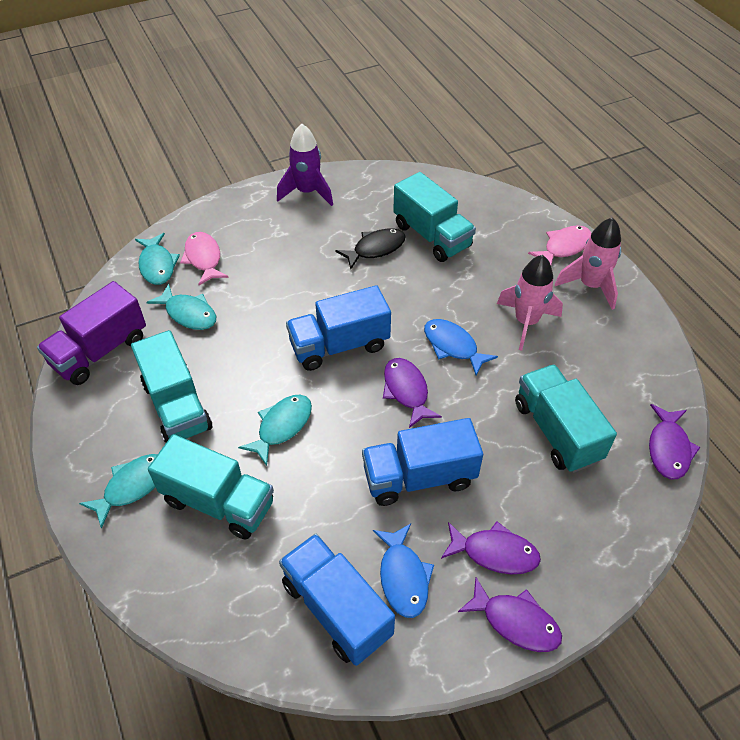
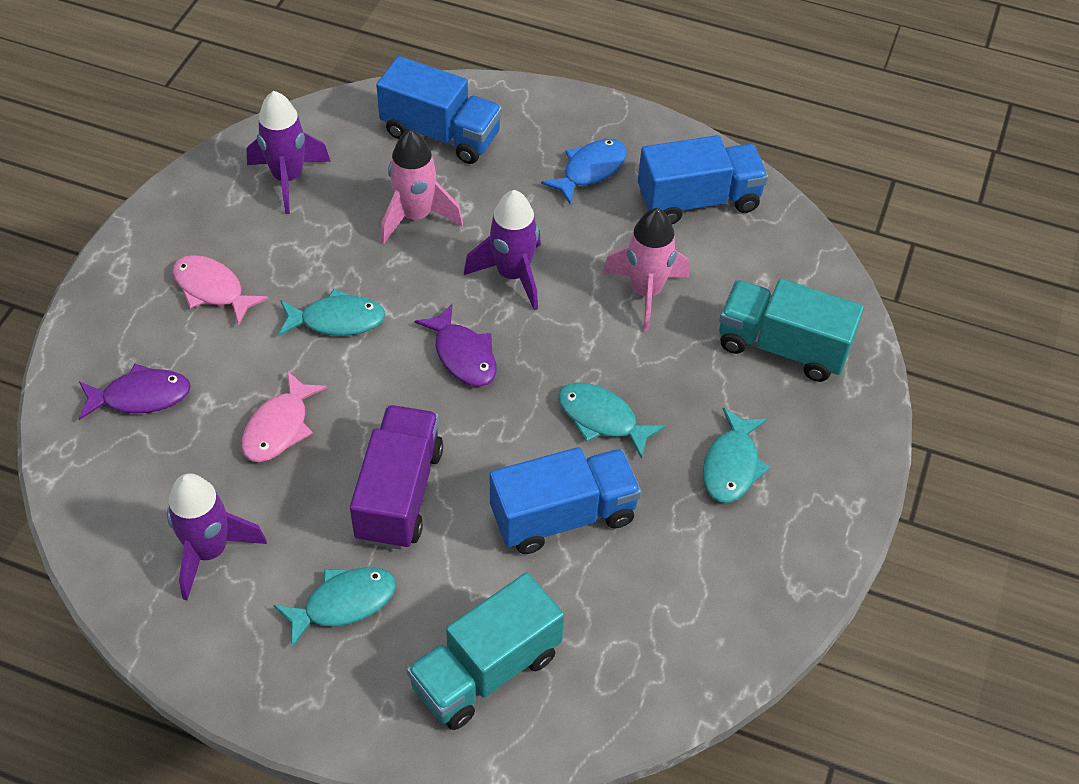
black fish: 1 -> 0
blue fish: 2 -> 1
purple fish: 4 -> 2
purple rocket: 1 -> 3
turquoise truck: 4 -> 2

